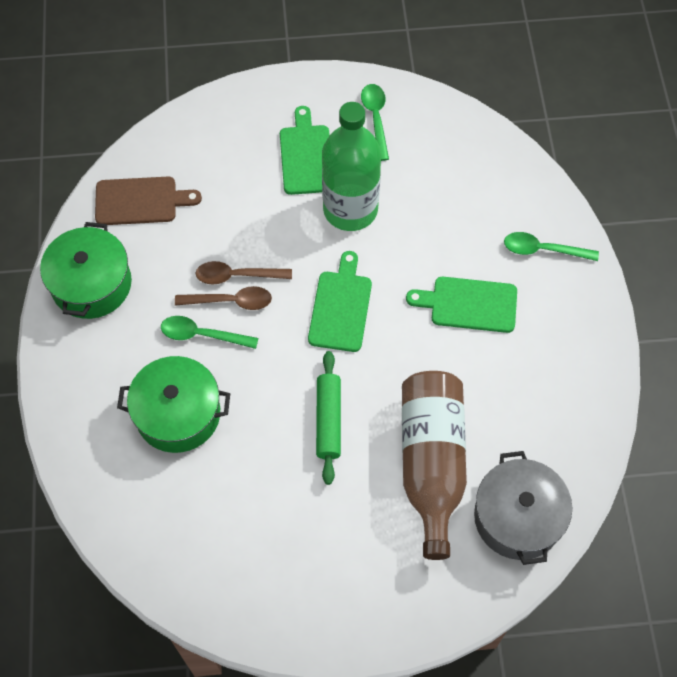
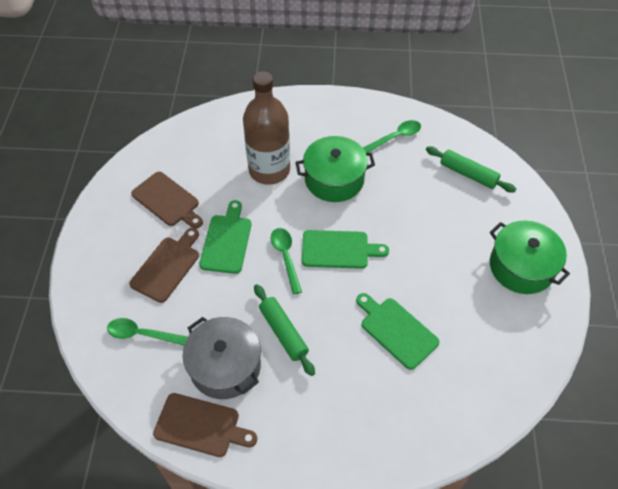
brown cutting board: 1 -> 3
brown spoon: 2 -> 0
green bottle: 1 -> 0
green rolling pin: 1 -> 2

